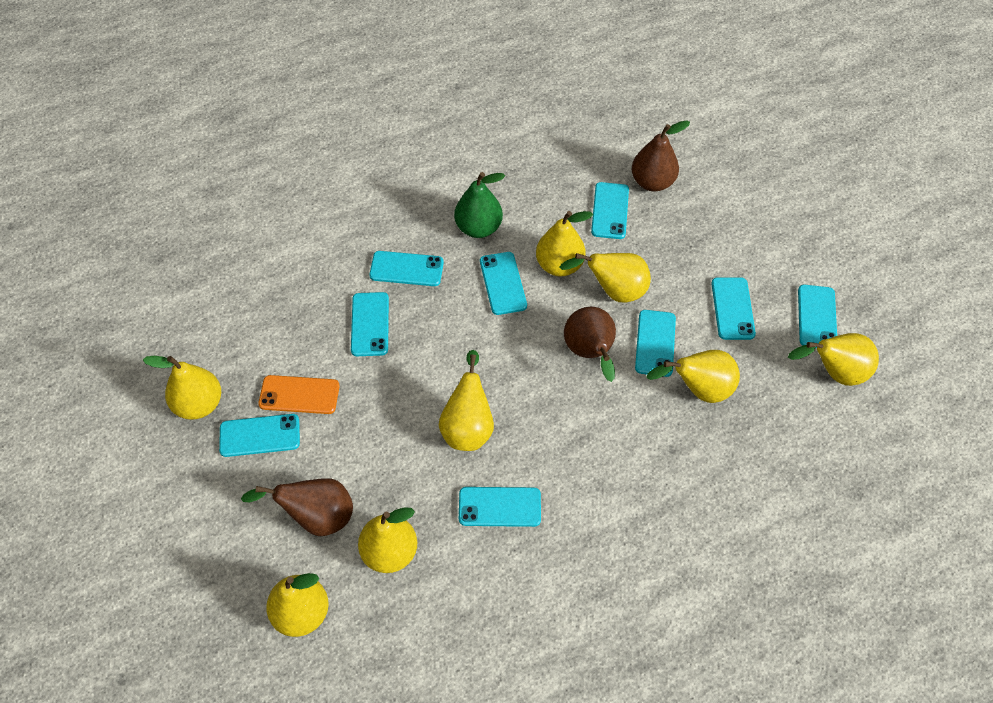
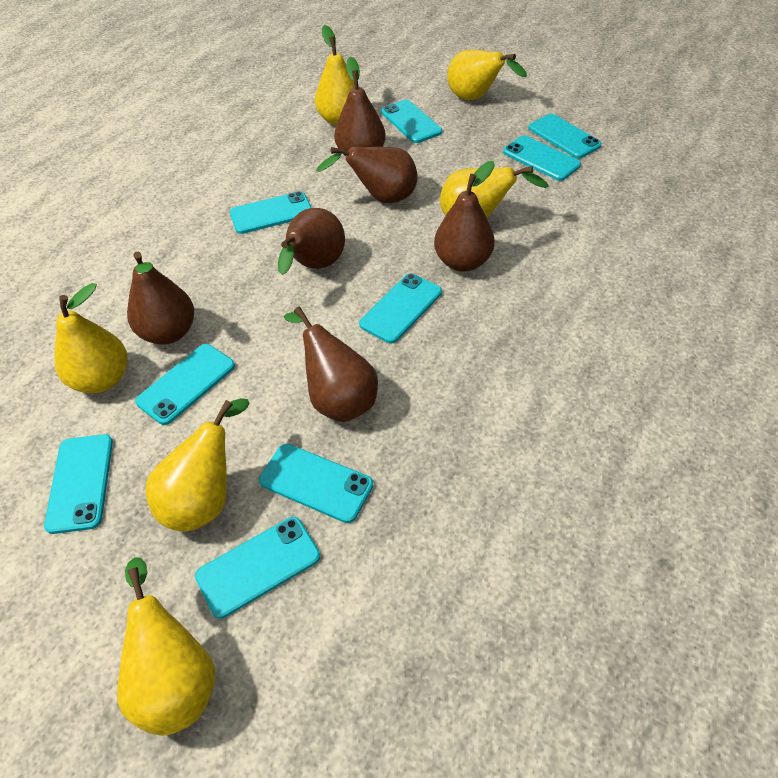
brown pear: 3 -> 6
green pear: 1 -> 0
orange phone: 1 -> 0
yellow pear: 8 -> 6

